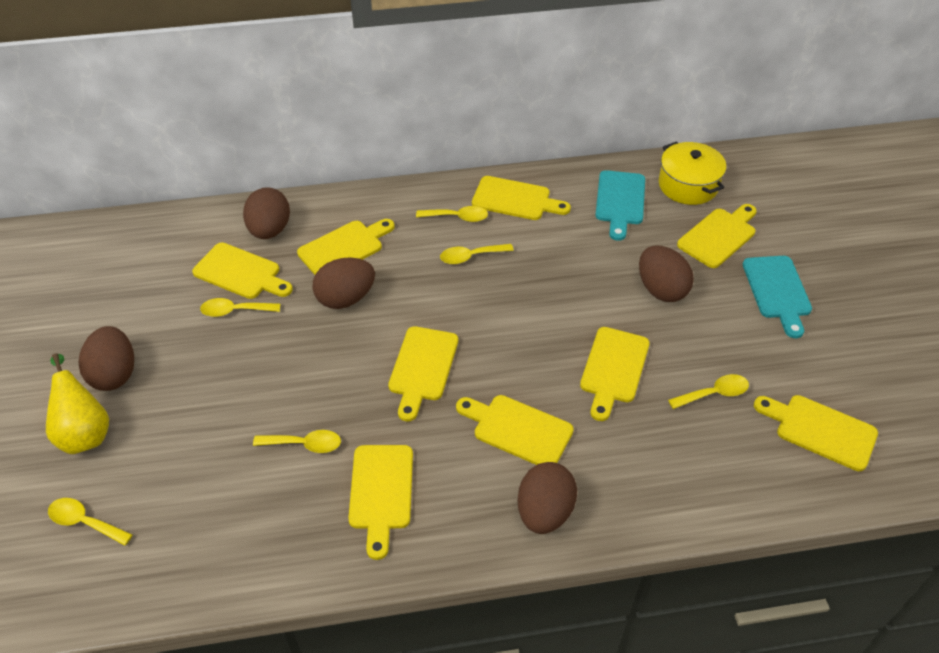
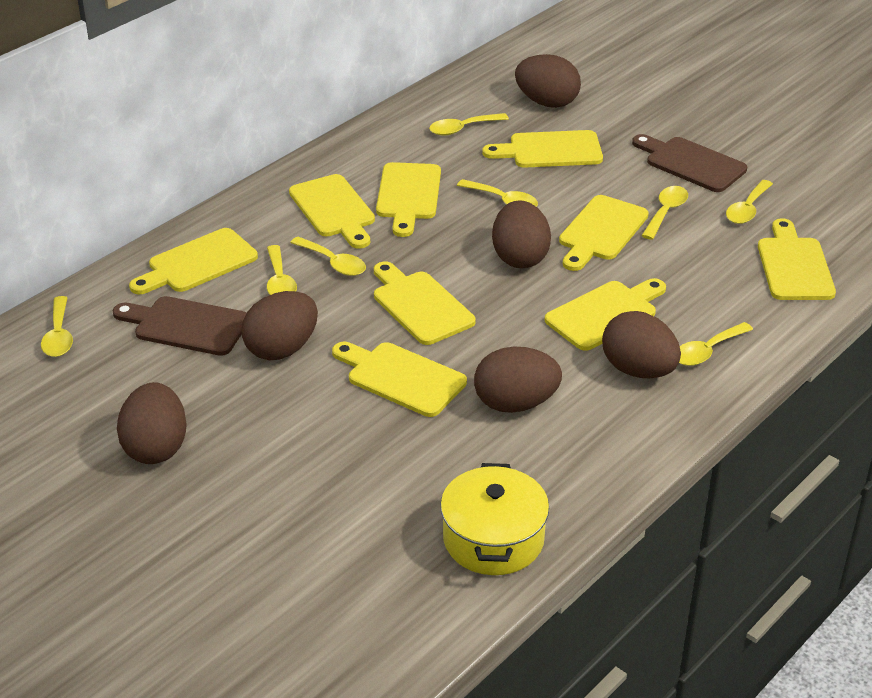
brown cutting board: 0 -> 2
brown egg: 5 -> 6
turquoise cutting board: 2 -> 0
yellow pear: 1 -> 0
yellow spoon: 6 -> 8

